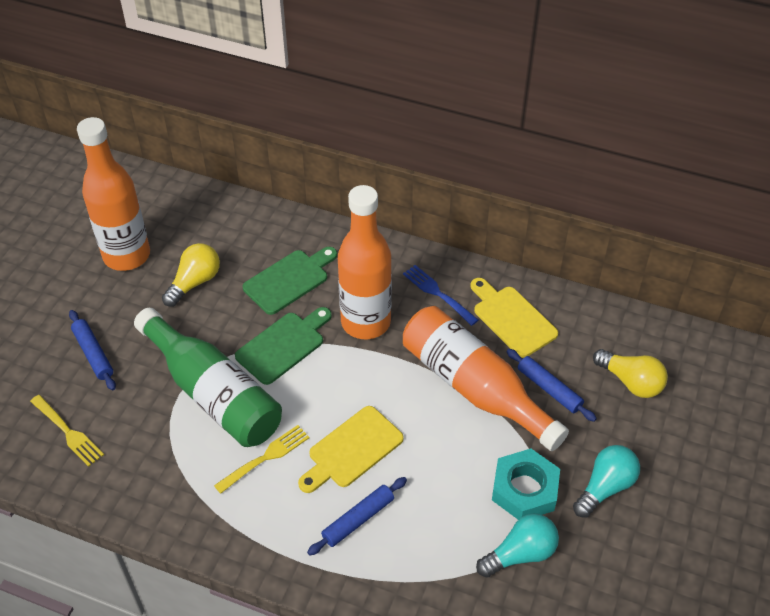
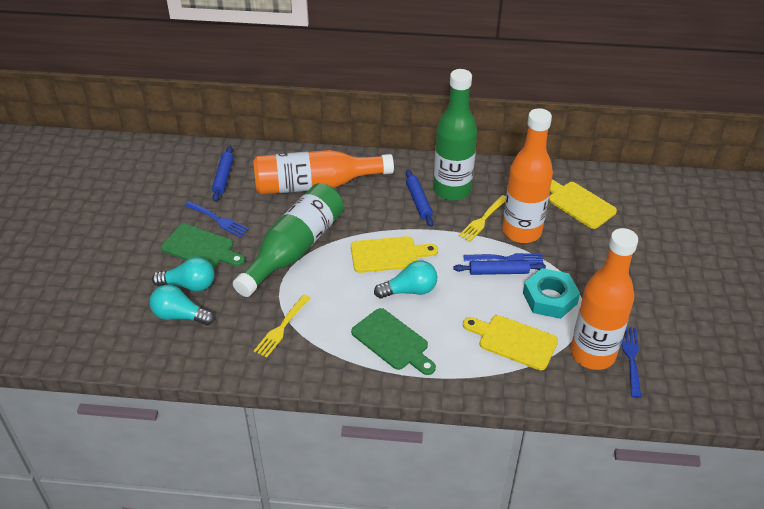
blue fork: 1 -> 3
green bottle: 1 -> 2
turquoise light bulb: 2 -> 3
yellow cutting board: 2 -> 3
yellow light bulb: 2 -> 0

